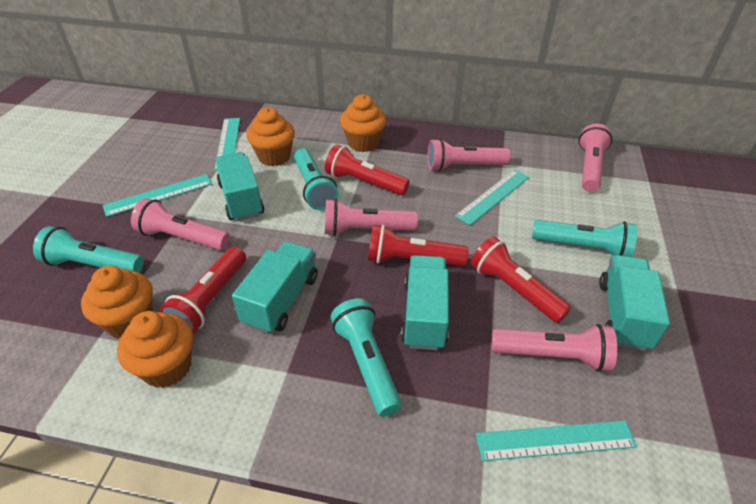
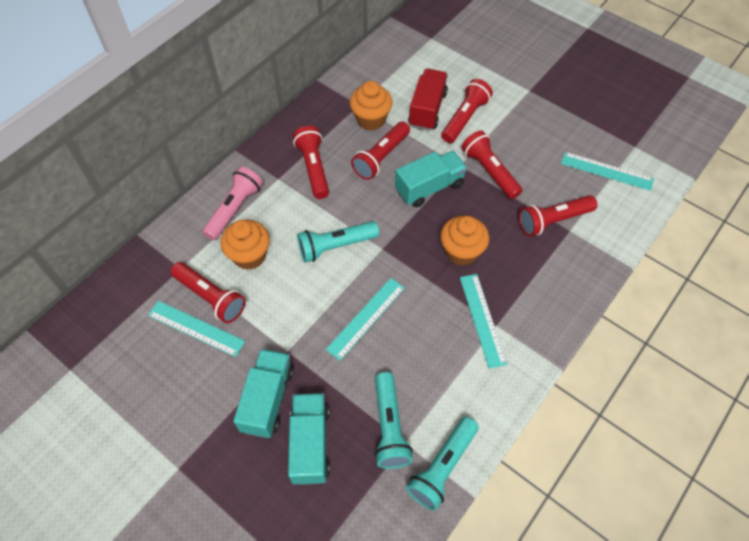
orange cupcake: 4 -> 3
pink flashlight: 5 -> 1
red flashlight: 4 -> 6
red truck: 0 -> 1
turquoise flashlight: 4 -> 3
turquoise truck: 4 -> 3

